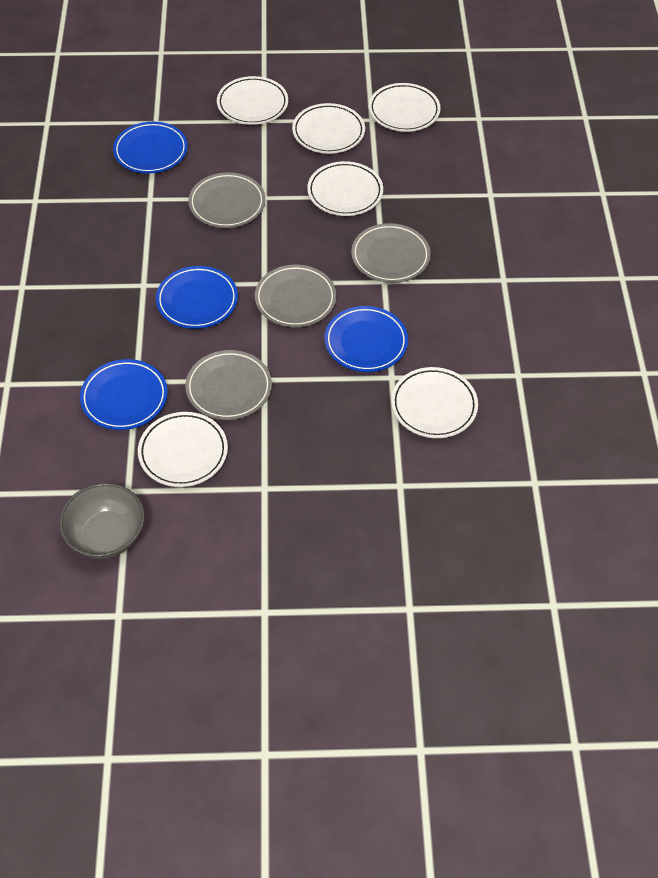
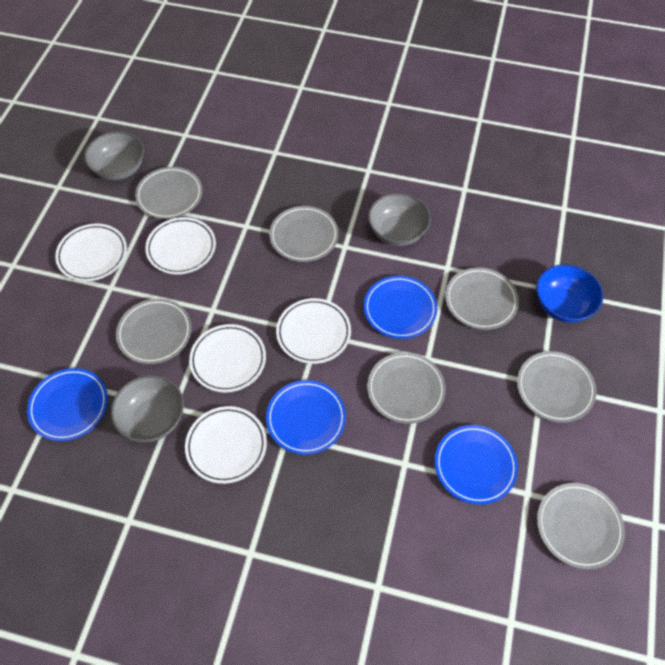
blue bowl: 0 -> 1
grey bowl: 1 -> 3
grey plate: 4 -> 7
white plate: 6 -> 5

